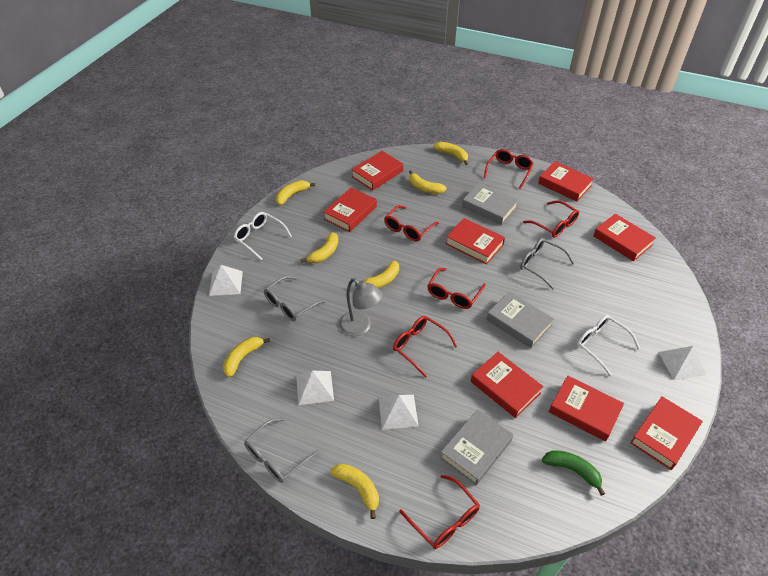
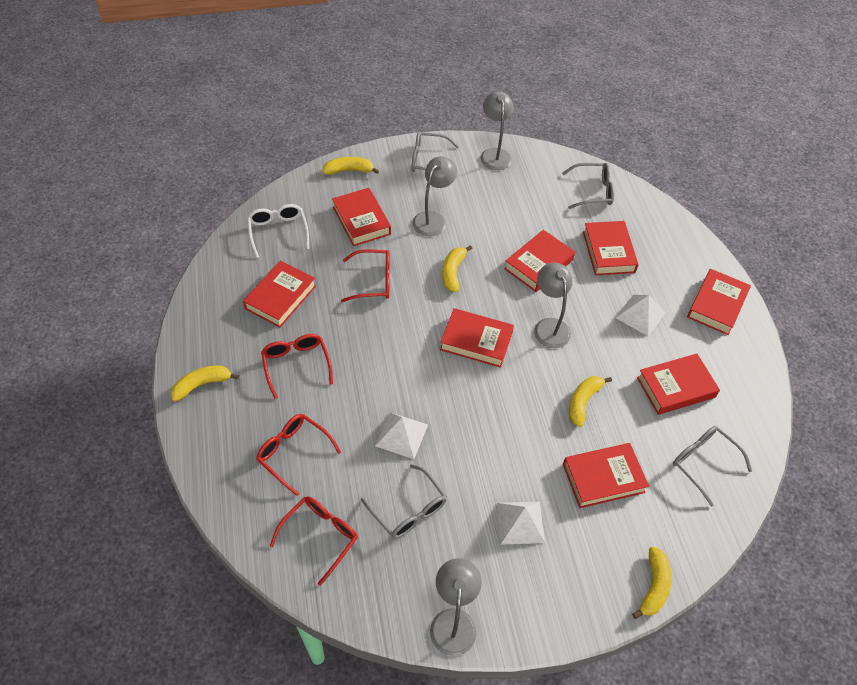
green banana: 1 -> 0
grey book: 3 -> 0
grey glasses: 3 -> 4
grey lamp: 1 -> 4
red glasses: 6 -> 4
white glasses: 2 -> 1
white pyramid: 4 -> 3
yellow banana: 7 -> 5

